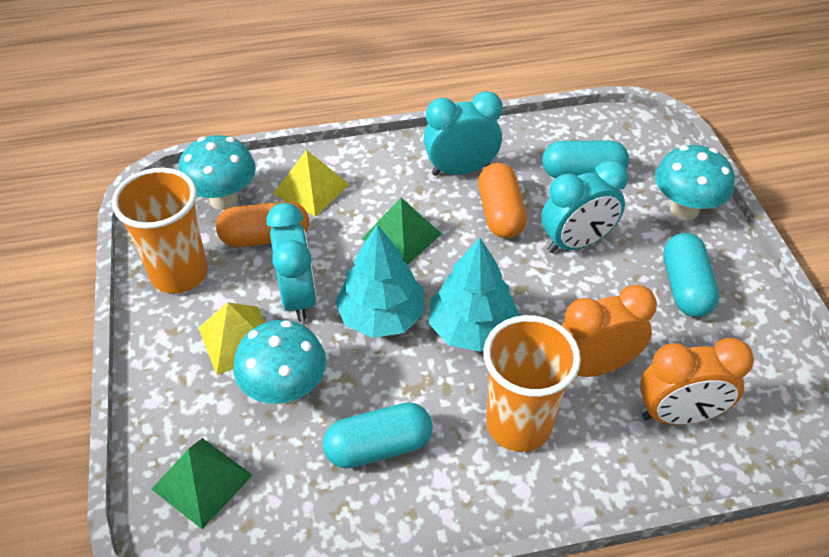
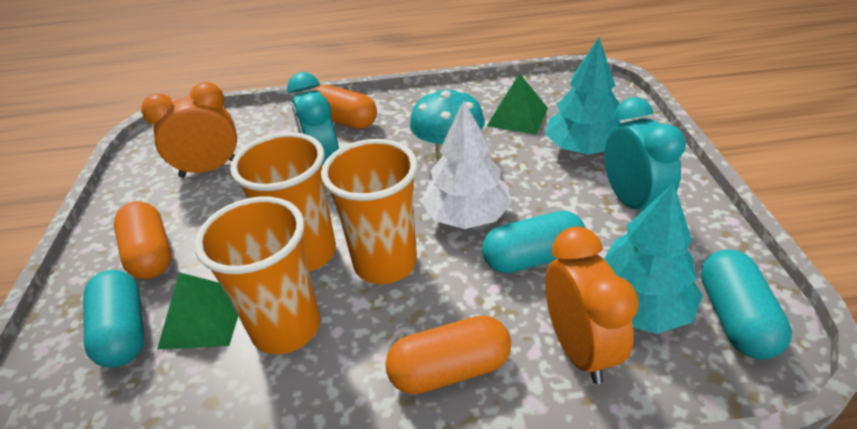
orange capsule: 2 -> 3
orange cup: 2 -> 3
turquoise clock: 3 -> 2
turquoise mushroom: 3 -> 1
white tree: 0 -> 1
yellow pyramid: 2 -> 0

